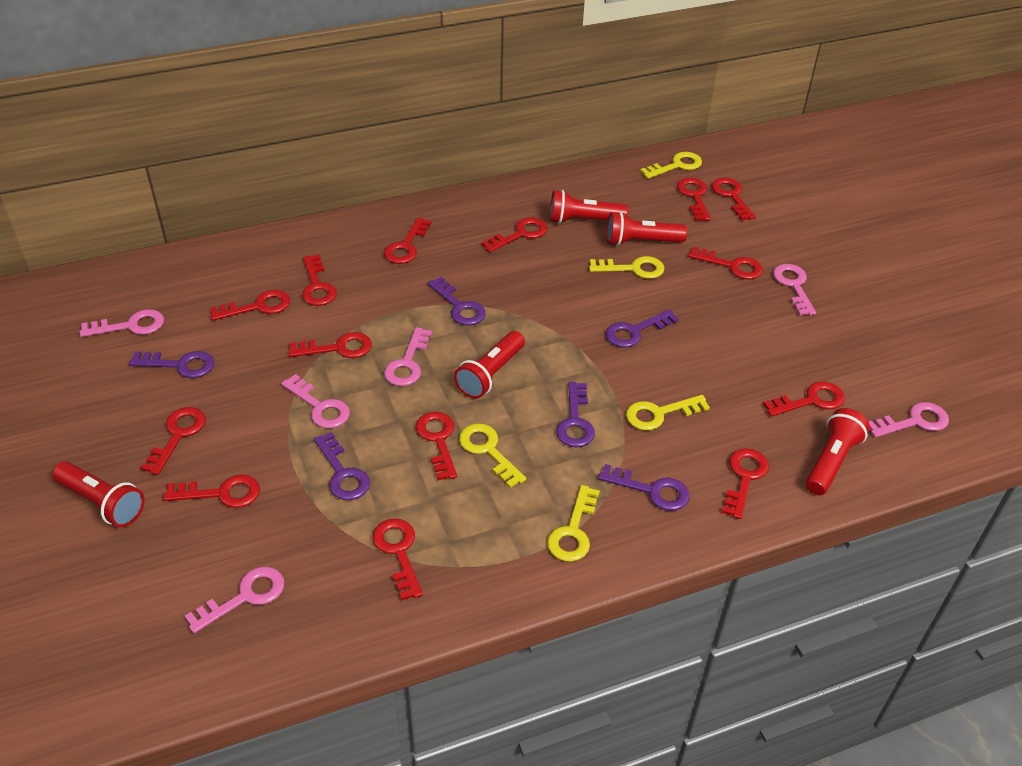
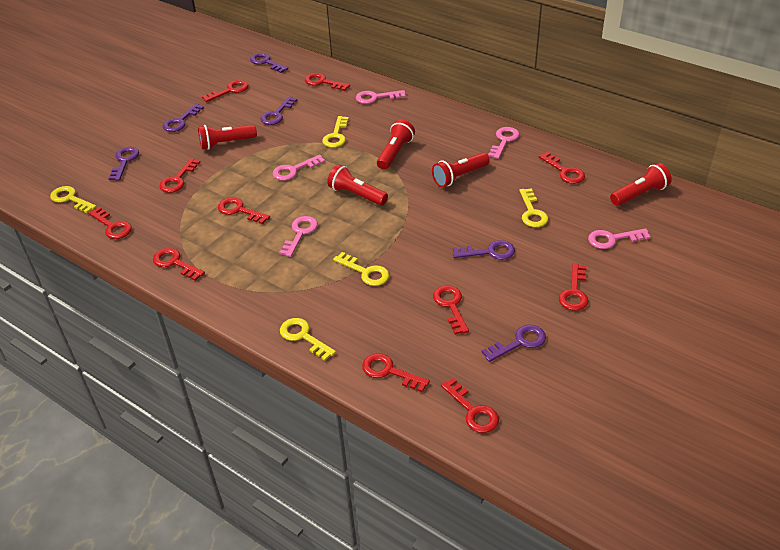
pink key: 6 -> 5
red key: 14 -> 11

